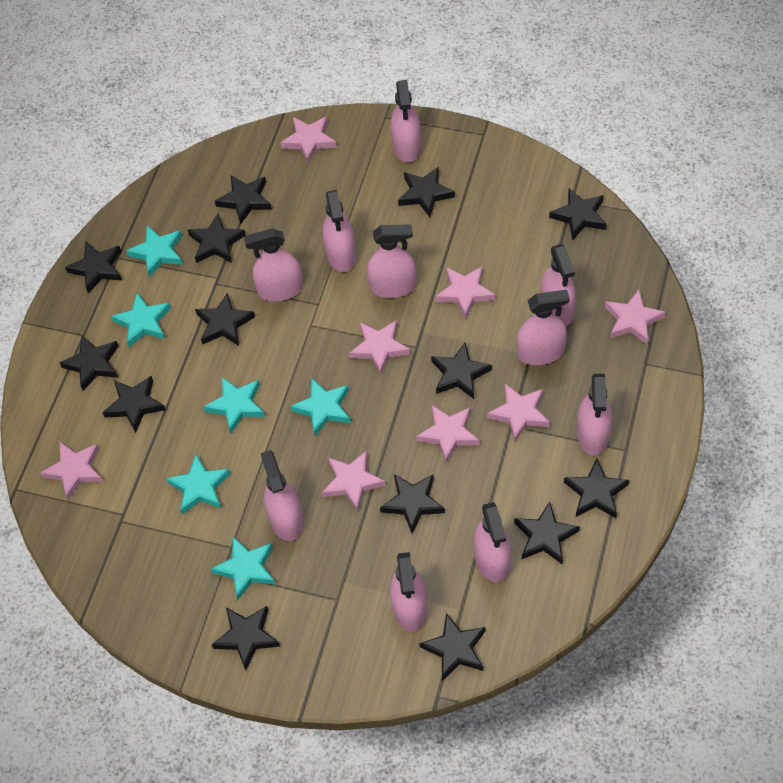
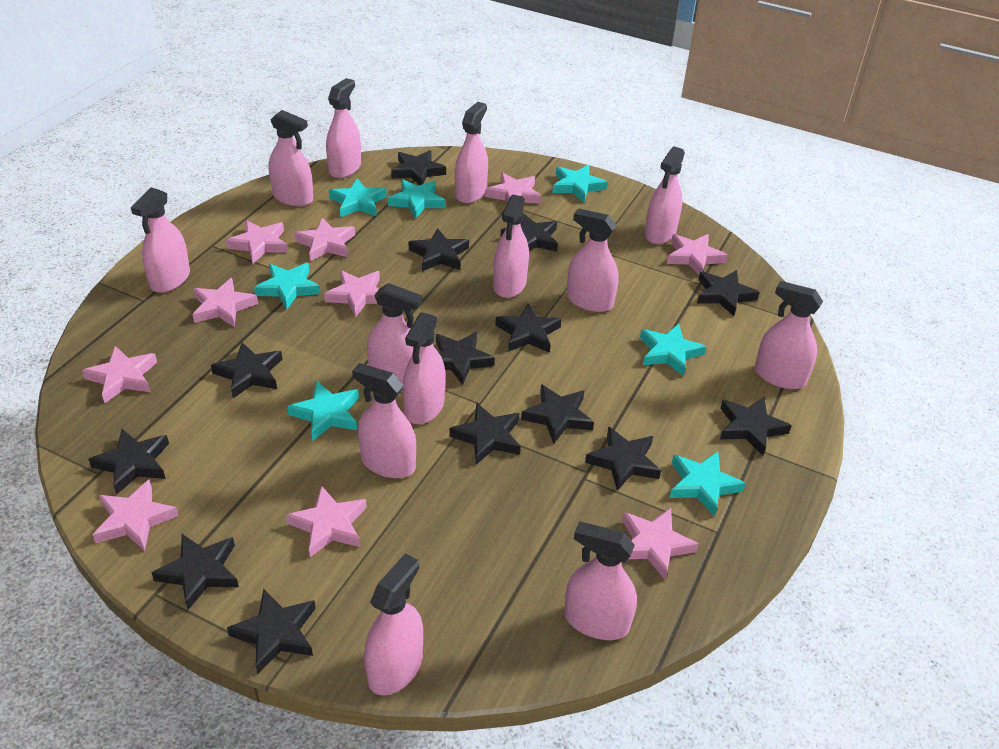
pink spray bottle: 10 -> 13
pink star: 8 -> 10
turquoise star: 6 -> 7

